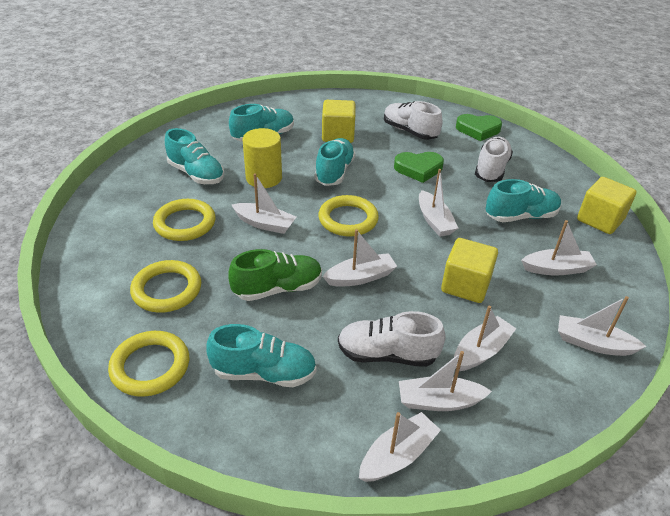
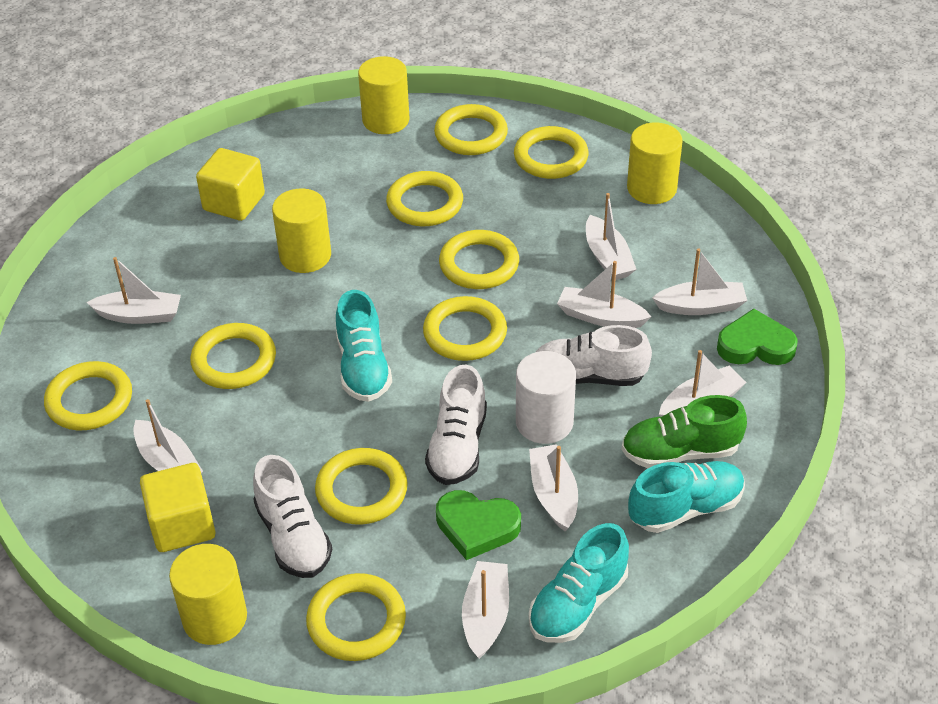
turquoise shoe: 5 -> 3
white cylinder: 0 -> 1
yellow cube: 3 -> 2
yellow cylinder: 1 -> 4
yellow ring: 4 -> 9

